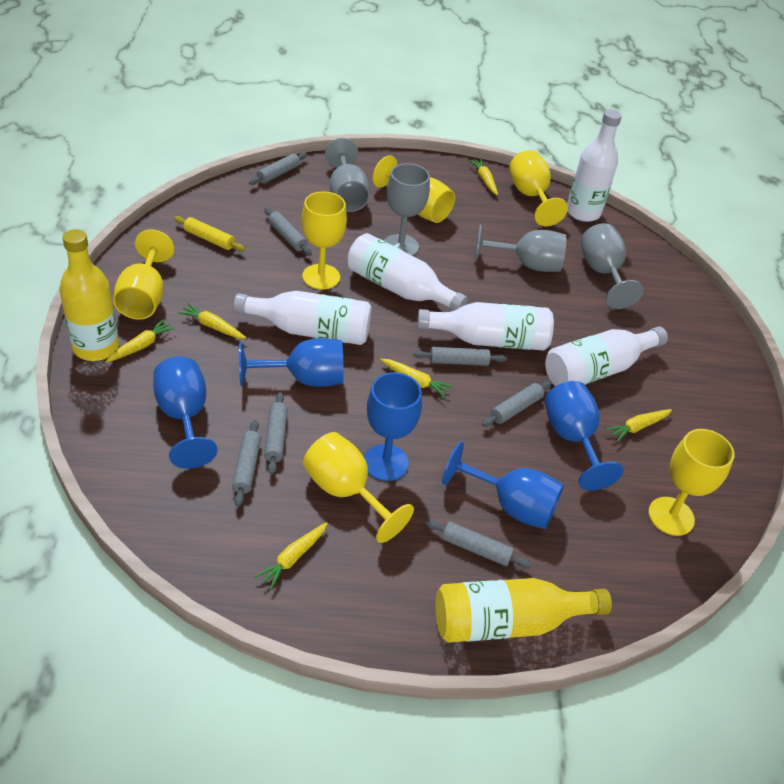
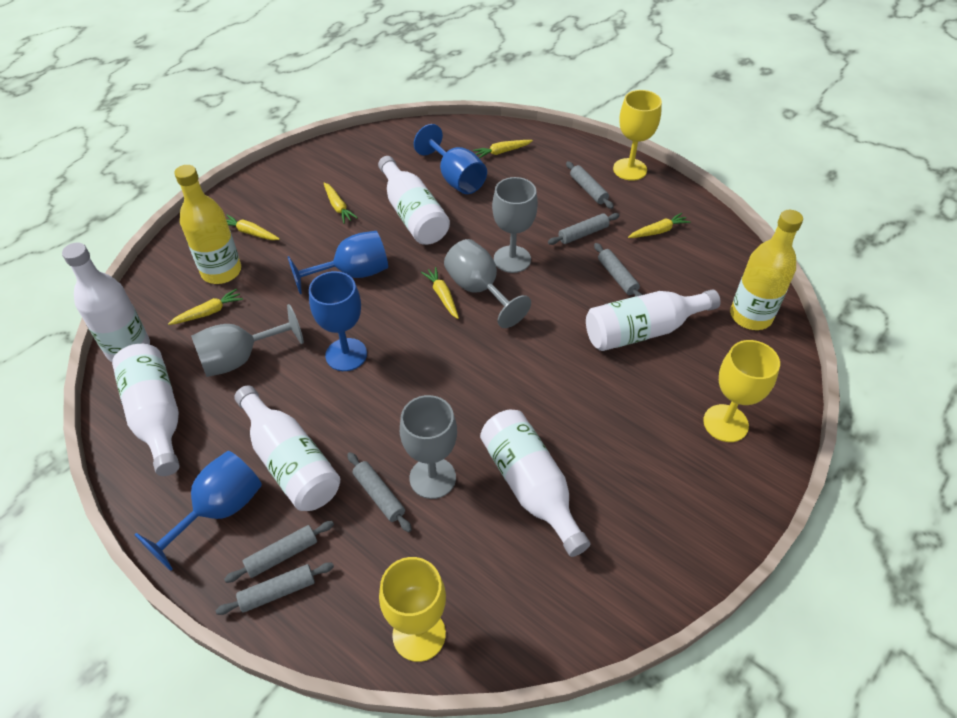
blue goblet: 5 -> 4
grey rolling pin: 7 -> 6
white bottle: 5 -> 6
yellow goblet: 6 -> 3
yellow rolling pin: 1 -> 0

